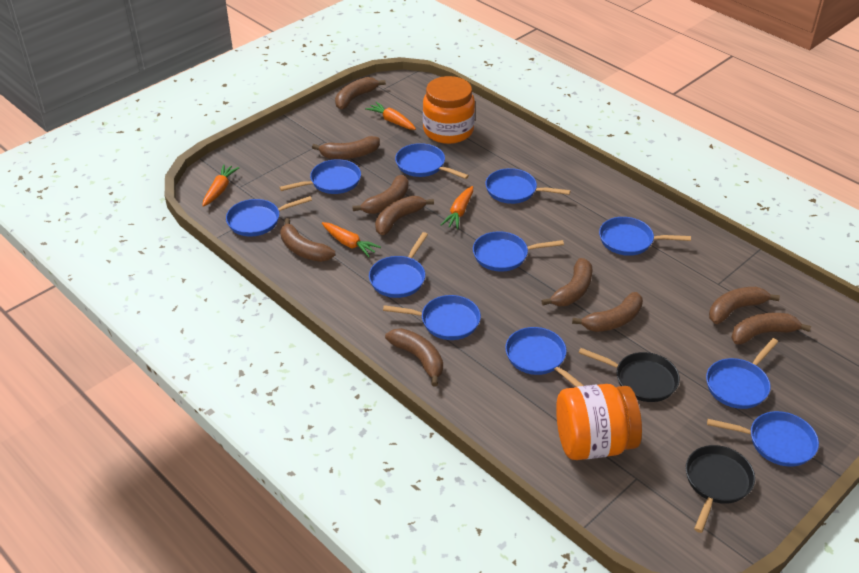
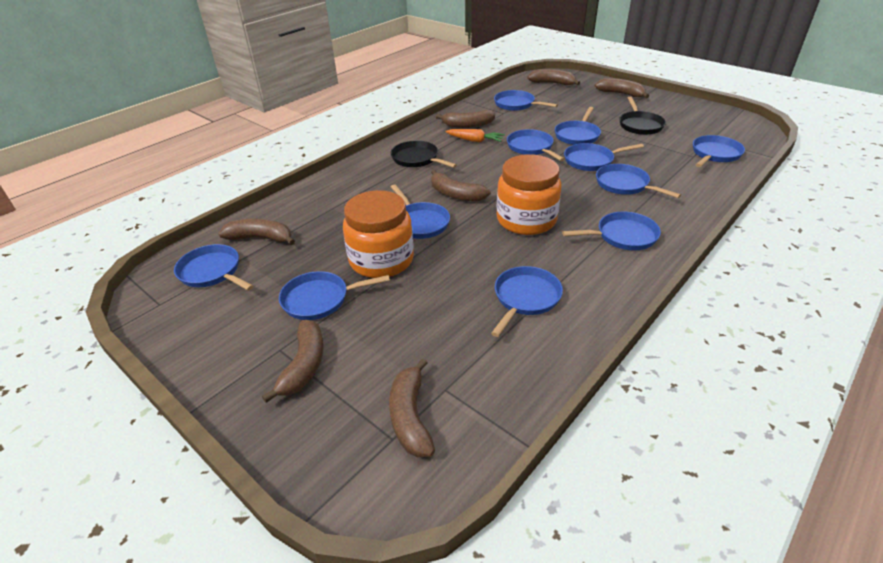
brown banana: 10 -> 7
orange carrot: 4 -> 1

